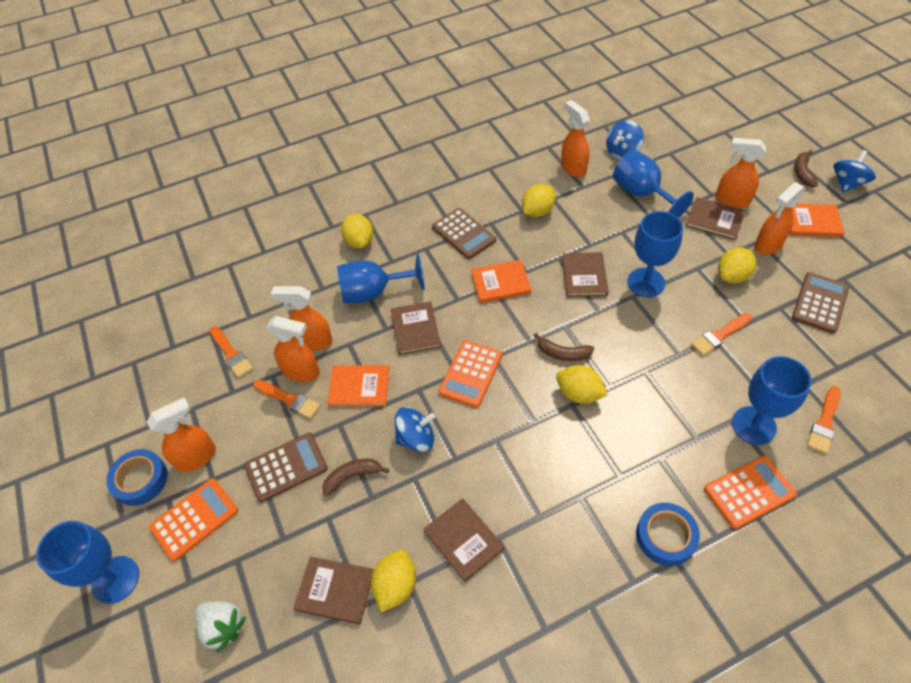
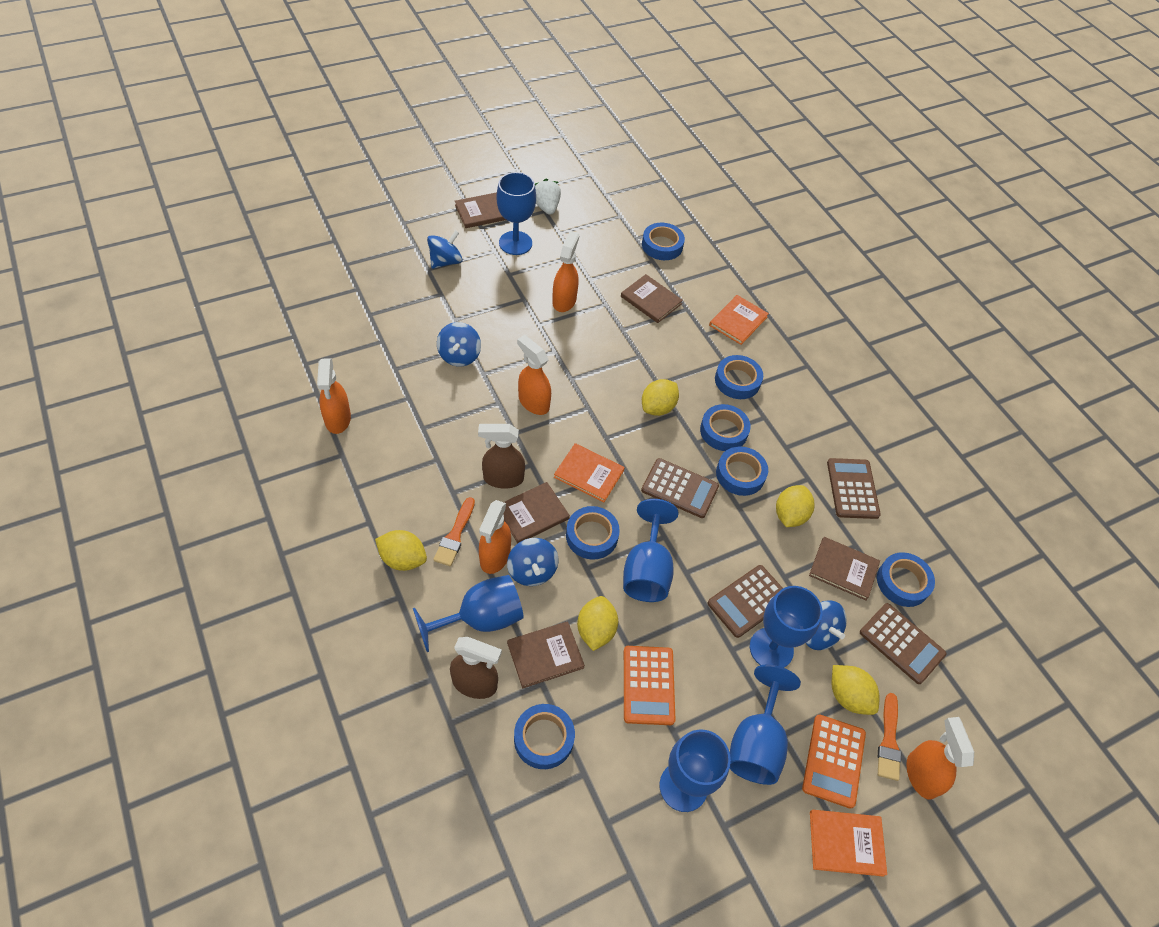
blue goblet: 5 -> 6
blue spinning top: 3 -> 4
blue tape: 2 -> 7
brown banana: 3 -> 0
brown calculator: 3 -> 4
brown spray bottle: 0 -> 2
orange brush: 4 -> 2
orange calculator: 3 -> 2
orange spray bottle: 6 -> 5

